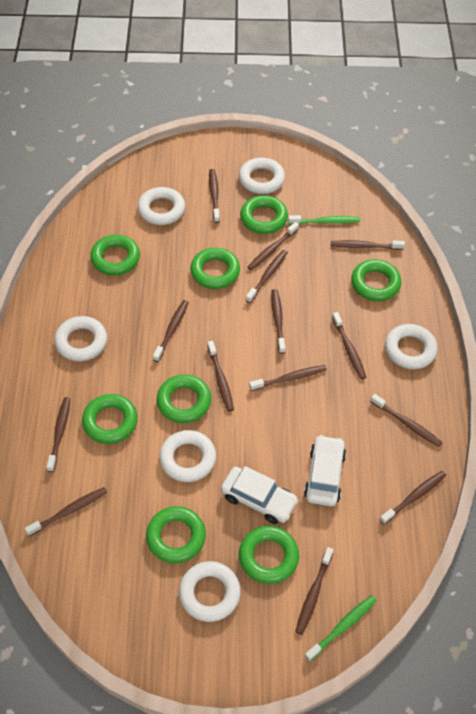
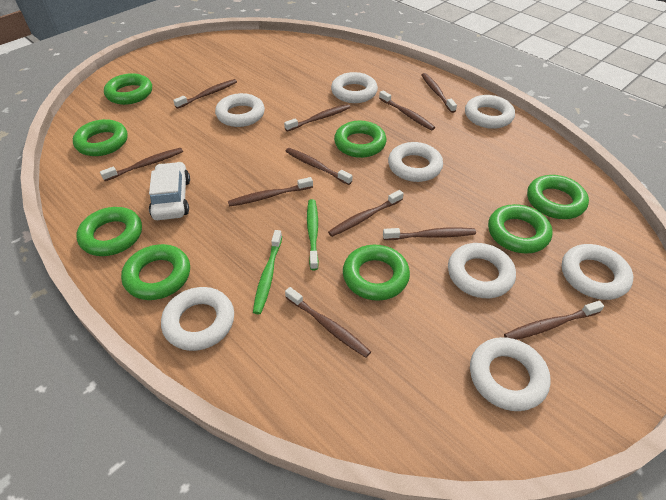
brown toothbrush: 14 -> 11
white car: 2 -> 1
white ring: 6 -> 8

